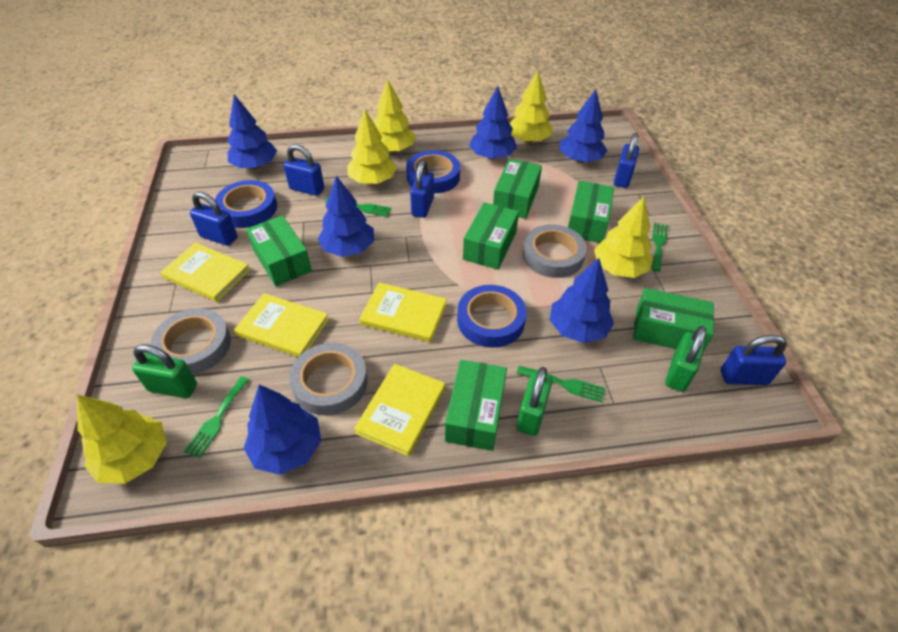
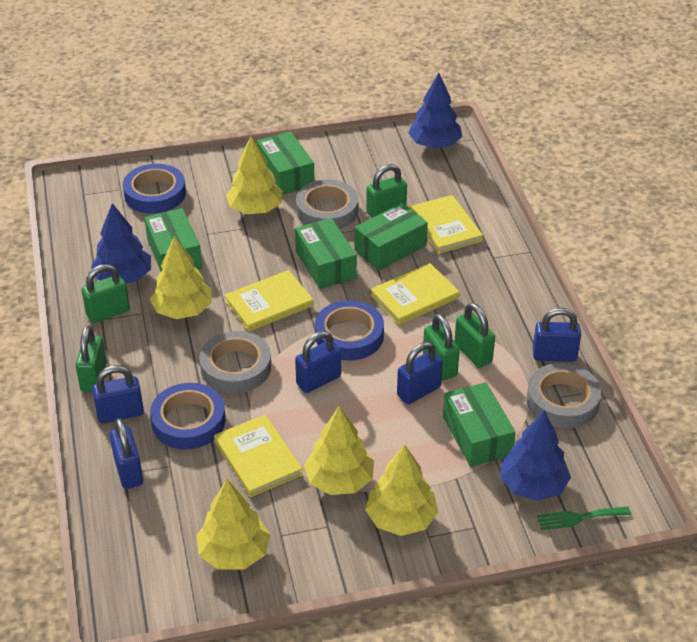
blue tree: 6 -> 3
green box: 6 -> 5
green fork: 4 -> 1
green padlock: 3 -> 5

